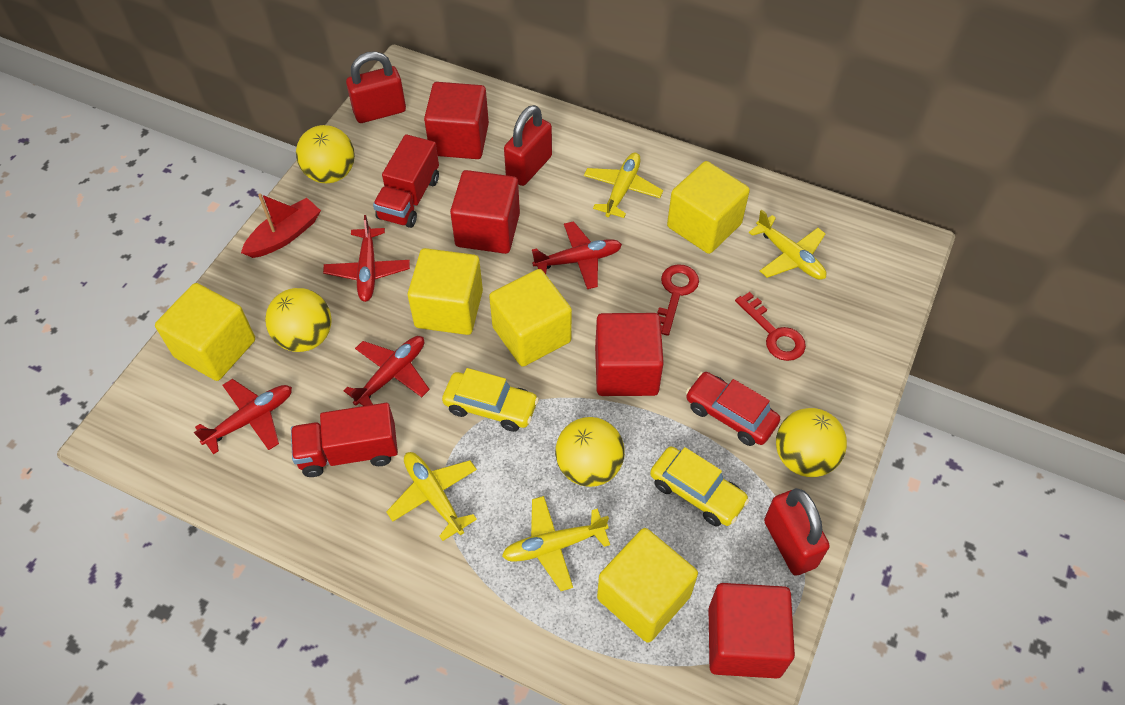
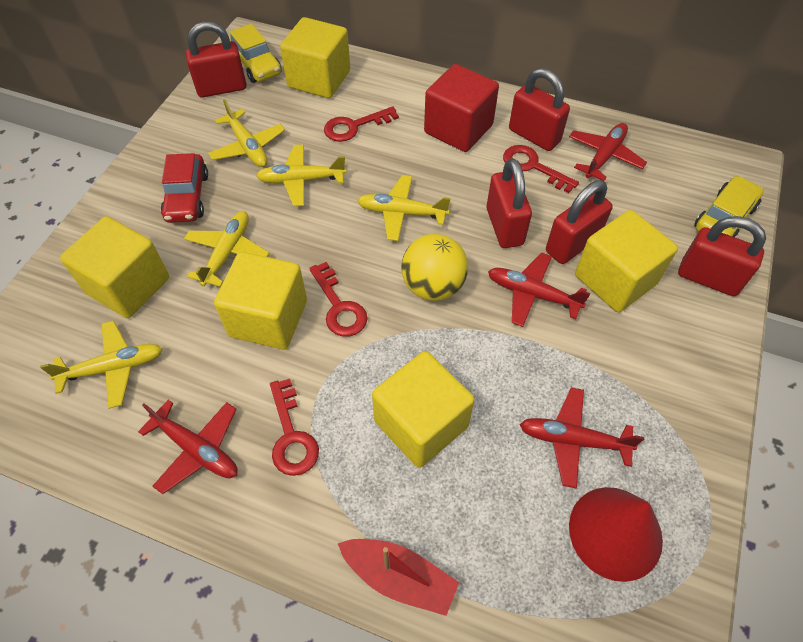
red cone: 0 -> 1
red cube: 4 -> 1
red key: 2 -> 4
red padlock: 3 -> 5
red truck: 2 -> 0
yellow ball: 4 -> 1
yellow plane: 4 -> 5

